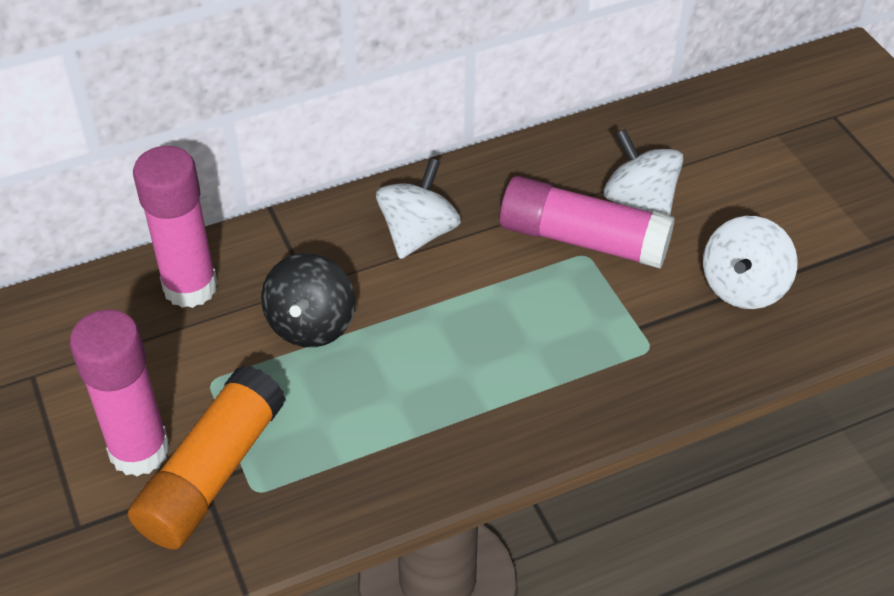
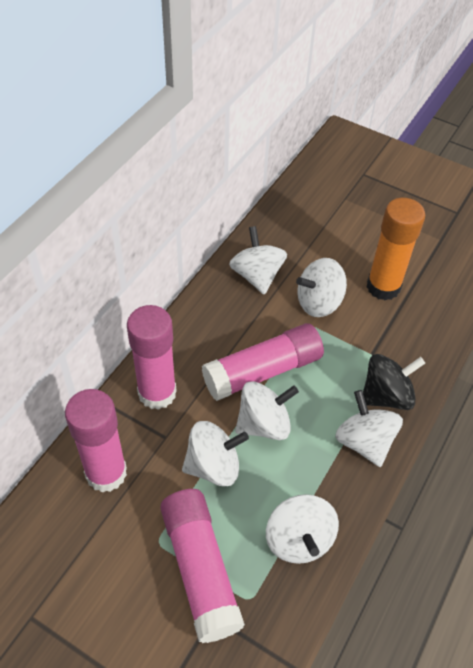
pink glue stick: 3 -> 4
white spinning top: 3 -> 6

